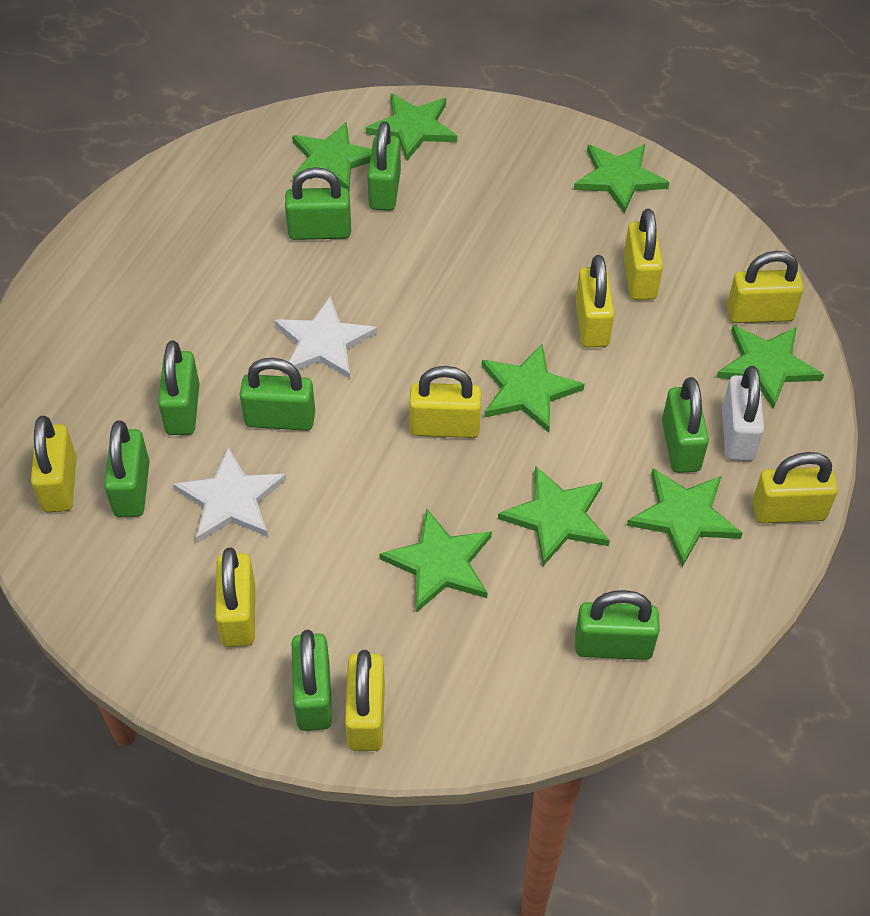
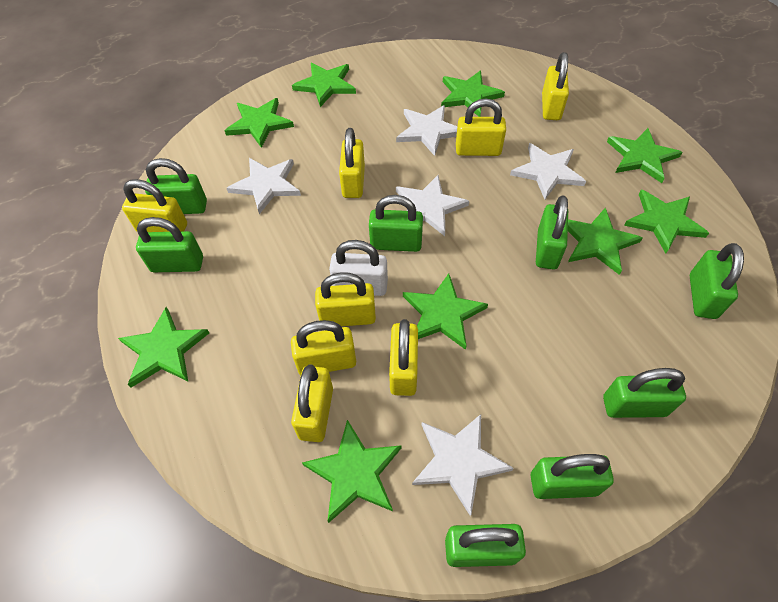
green star: 8 -> 9
white star: 2 -> 5

